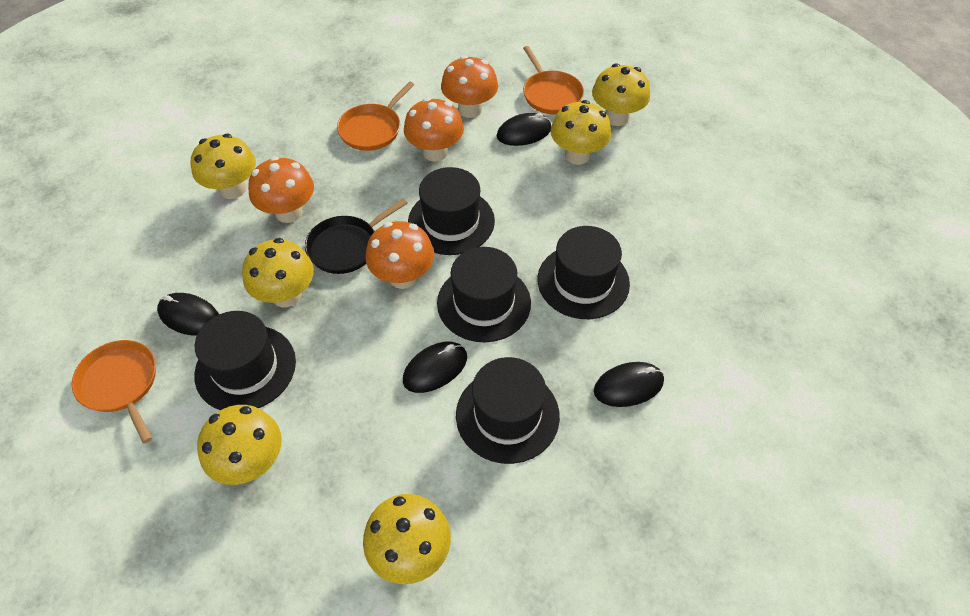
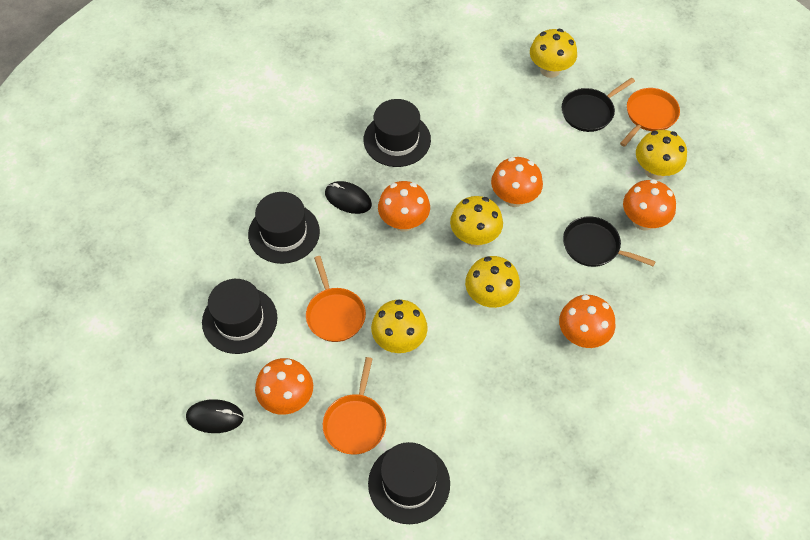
black hat: 5 -> 4
black mouse: 4 -> 2
black pan: 1 -> 2
orange mushroom: 4 -> 5
yellow mushroom: 6 -> 5

